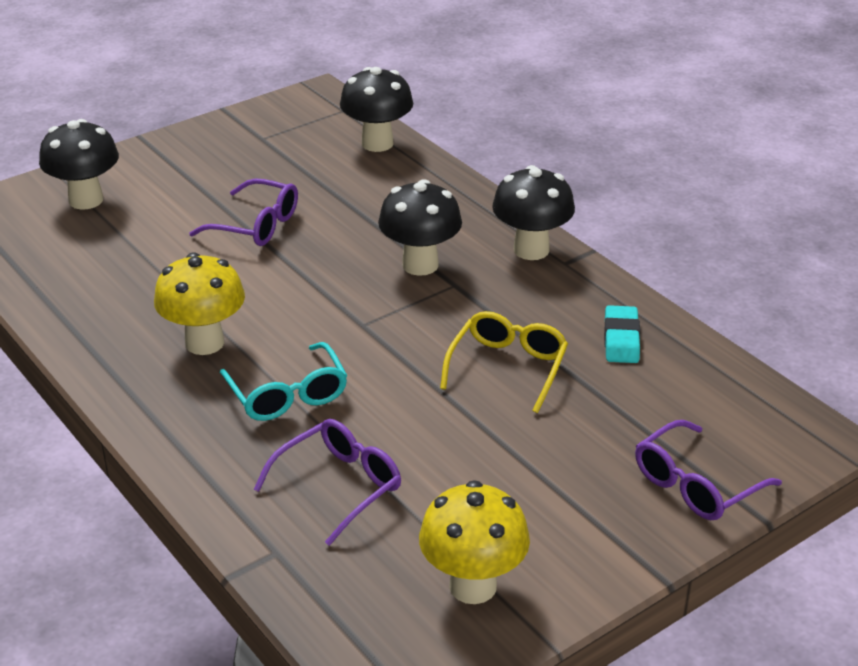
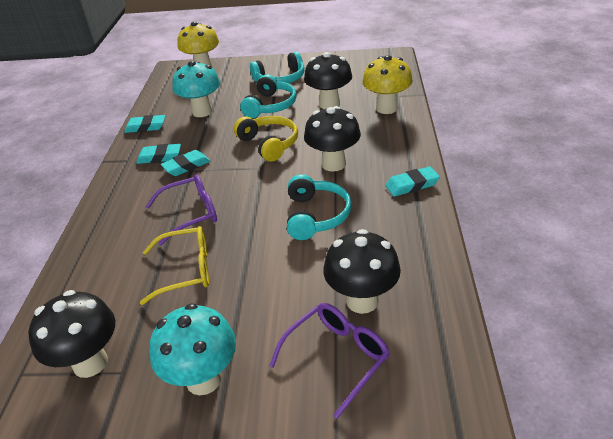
purple glasses: 3 -> 2
turquoise eraser: 1 -> 4
turquoise glasses: 1 -> 0
turquoise headphones: 0 -> 3
turquoise mushroom: 0 -> 2
yellow headphones: 0 -> 1

